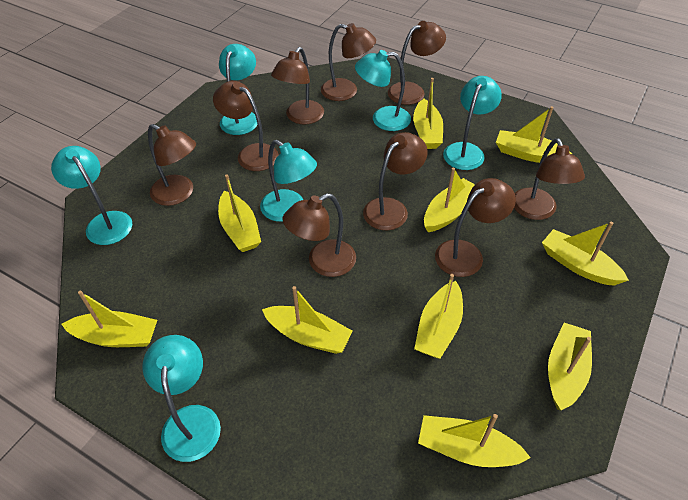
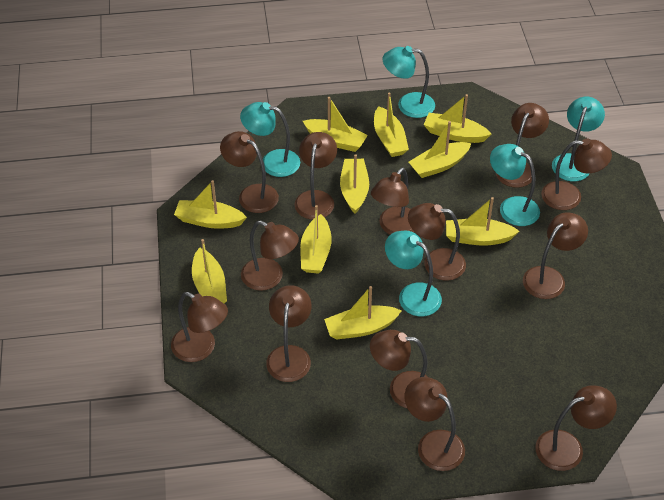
brown lamp: 9 -> 13
turquoise lamp: 6 -> 5

